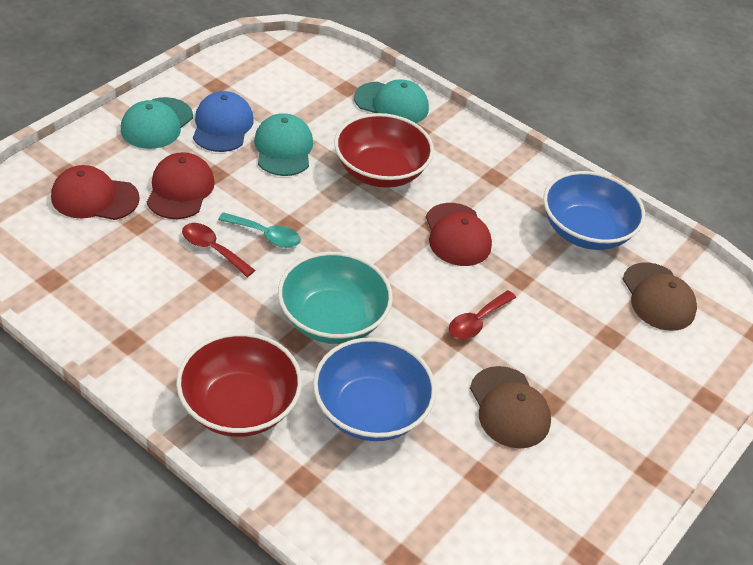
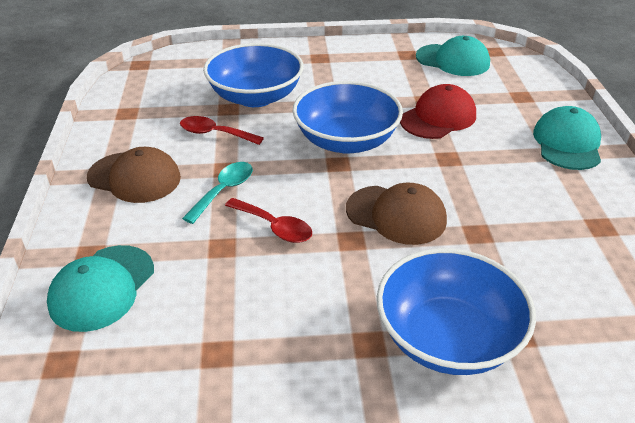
blue bowl: 2 -> 3
blue cap: 1 -> 0
red bowl: 2 -> 0
red cap: 3 -> 1
turquoise bowl: 1 -> 0

